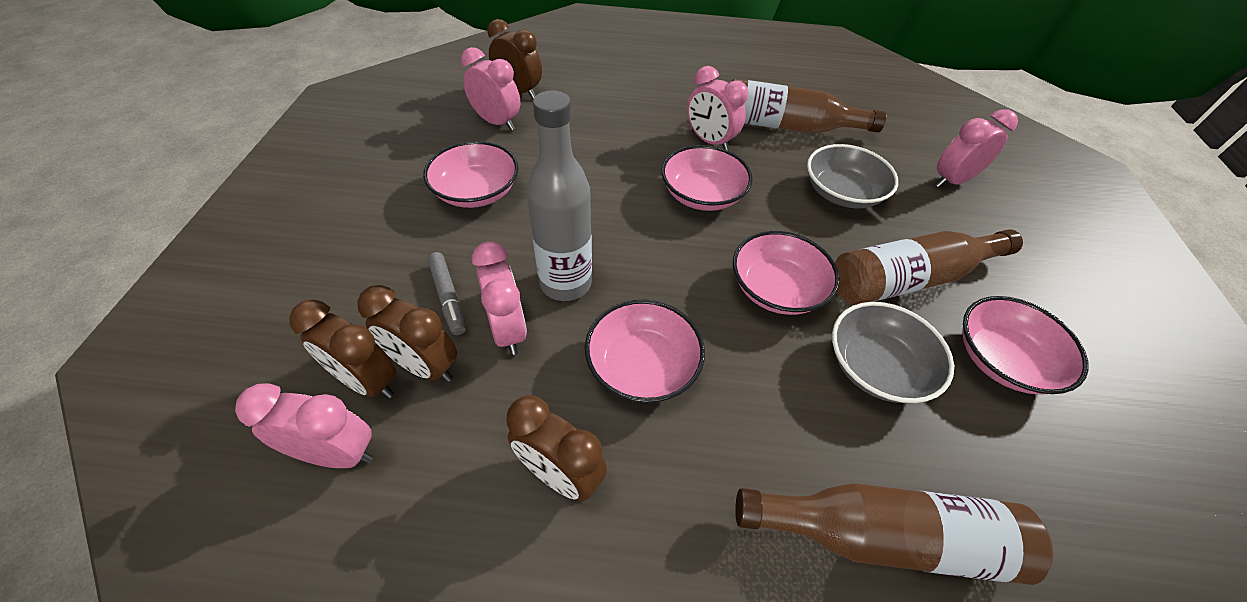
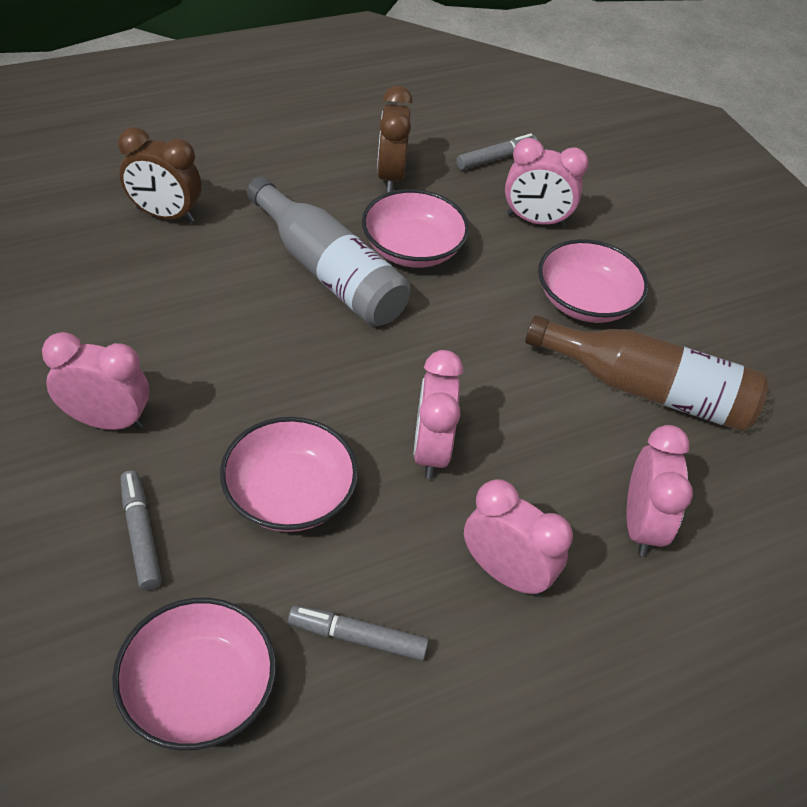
brown bottle: 3 -> 1
brown clock: 4 -> 2
grey bowl: 2 -> 0
grey marker: 1 -> 3
pink bowl: 5 -> 4

